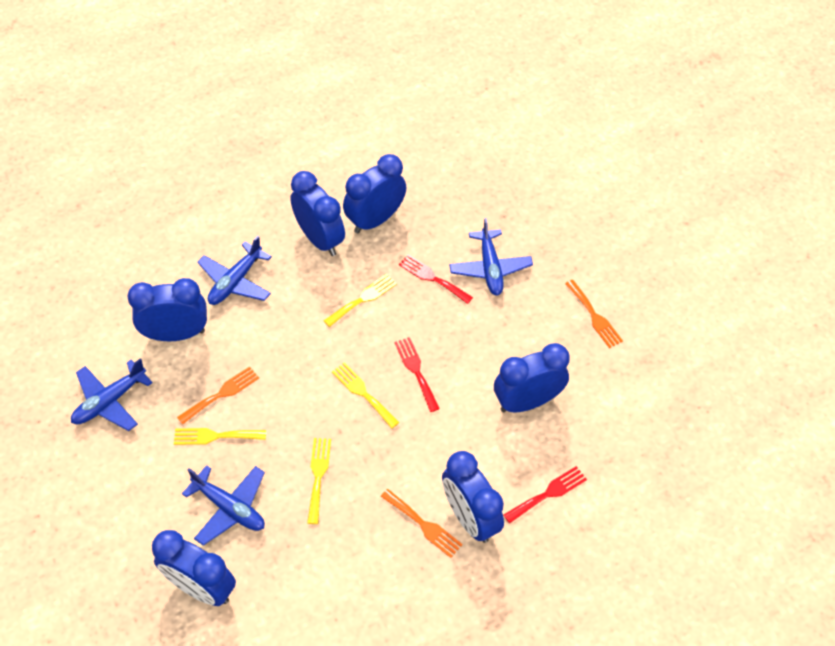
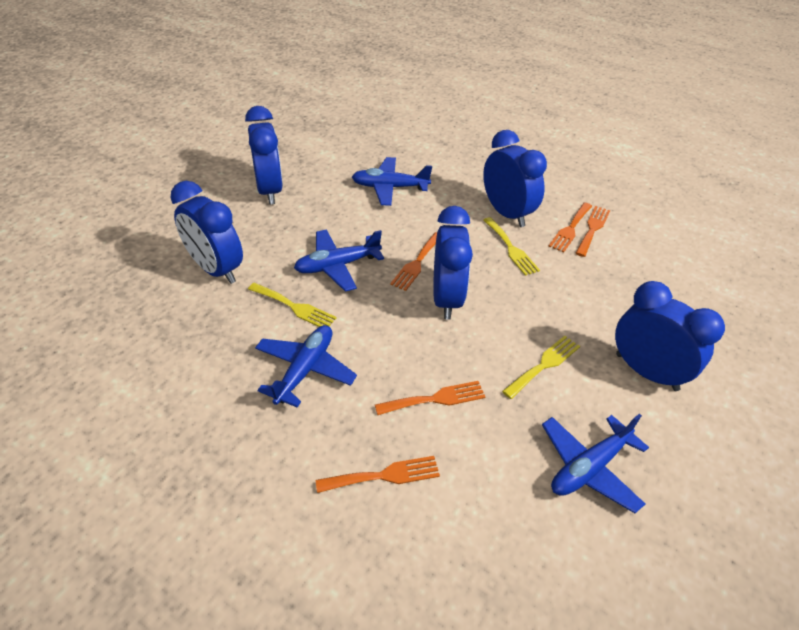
blue clock: 6 -> 5
orange fork: 3 -> 5
red fork: 3 -> 0
yellow fork: 4 -> 3

